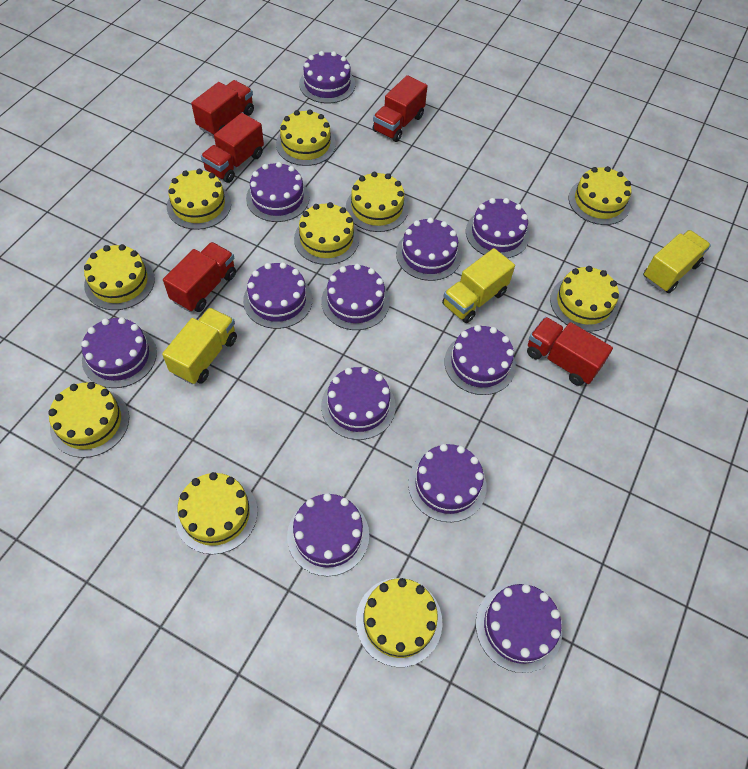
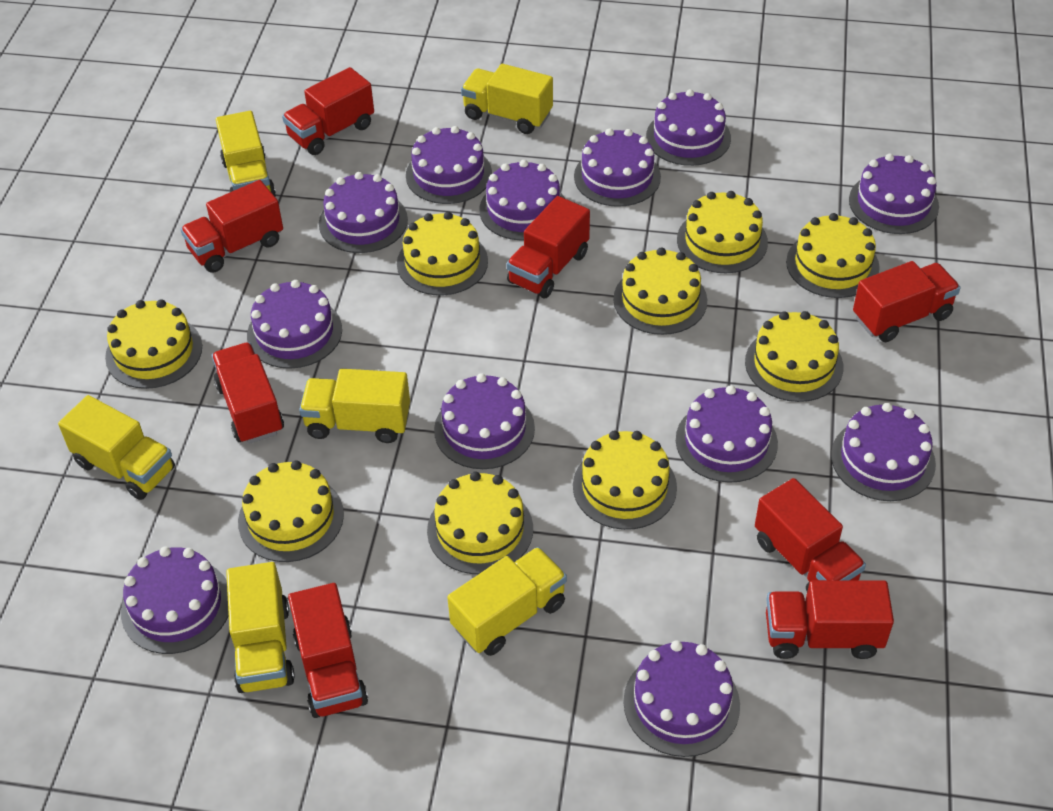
red truck: 5 -> 8
yellow cake: 10 -> 9
yellow truck: 3 -> 6

